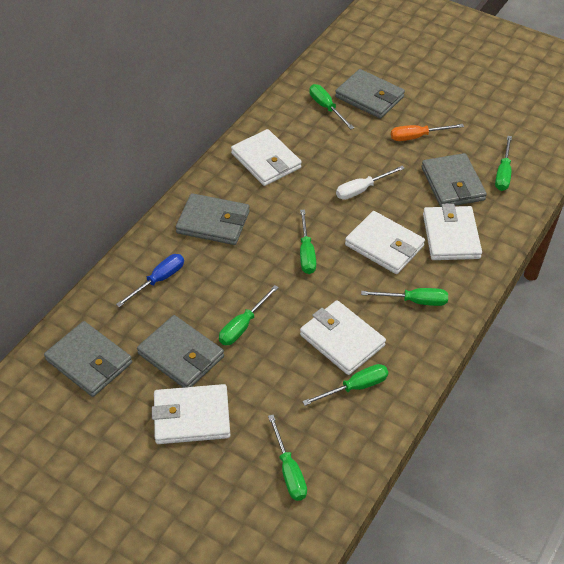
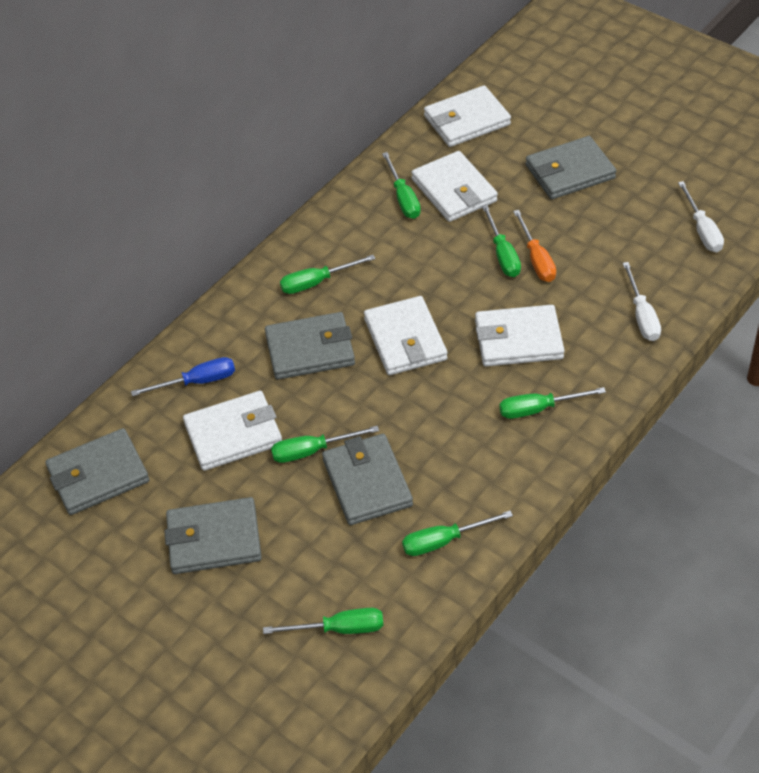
white screwdriver: 1 -> 2

